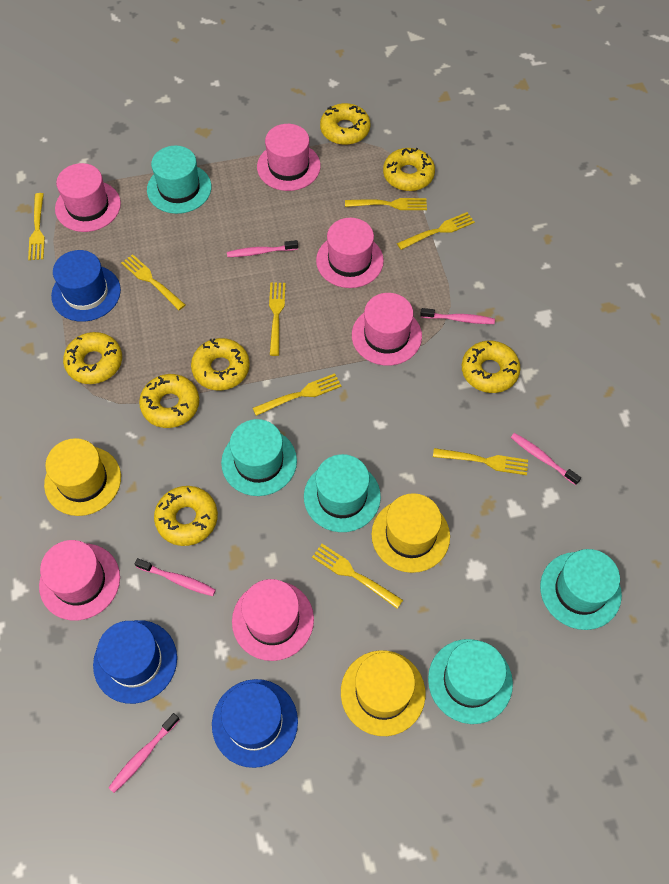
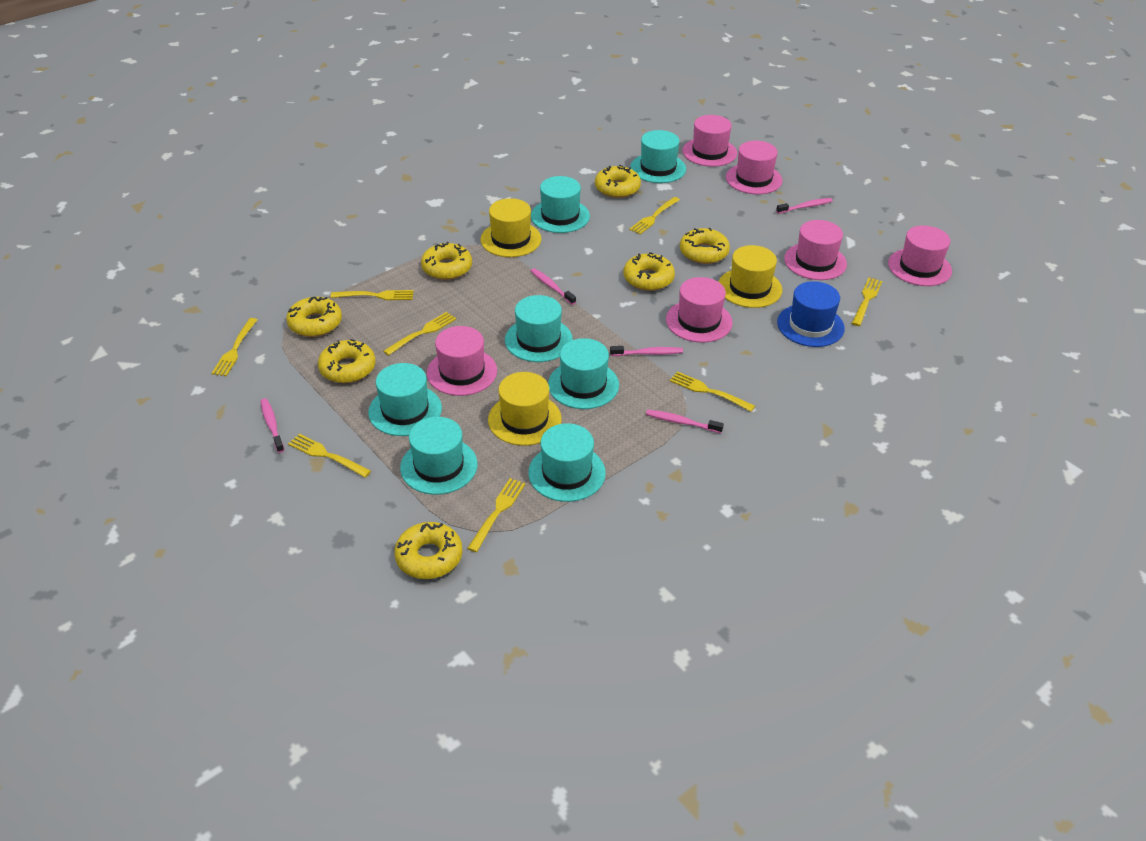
blue hat: 3 -> 1
turquoise hat: 5 -> 7

